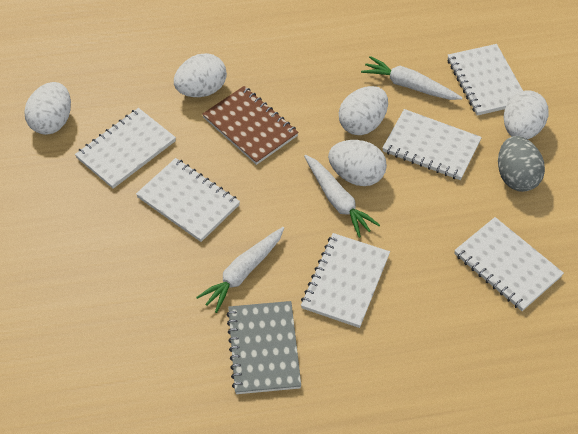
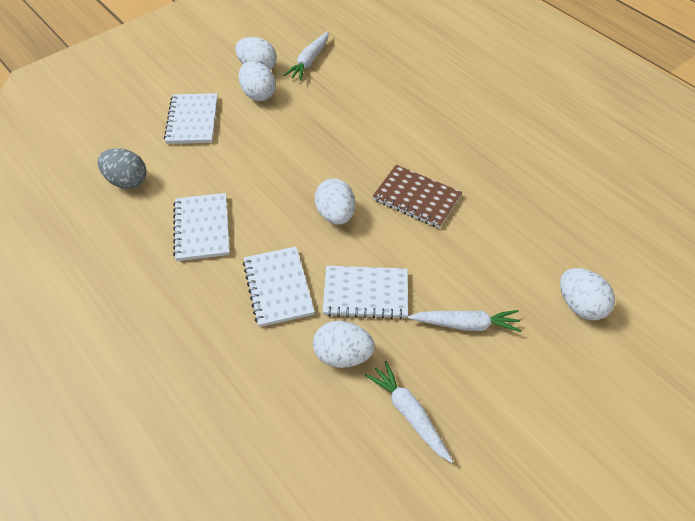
grey notebook: 1 -> 0
white notebook: 6 -> 4

